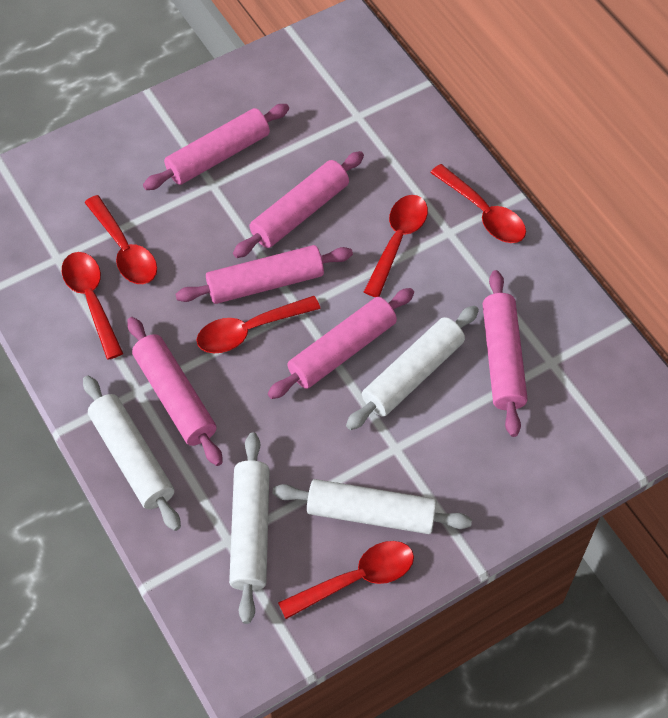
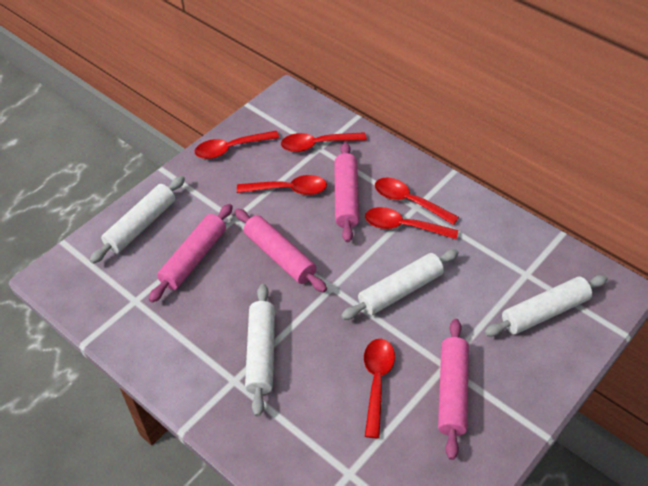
pink rolling pin: 6 -> 4

